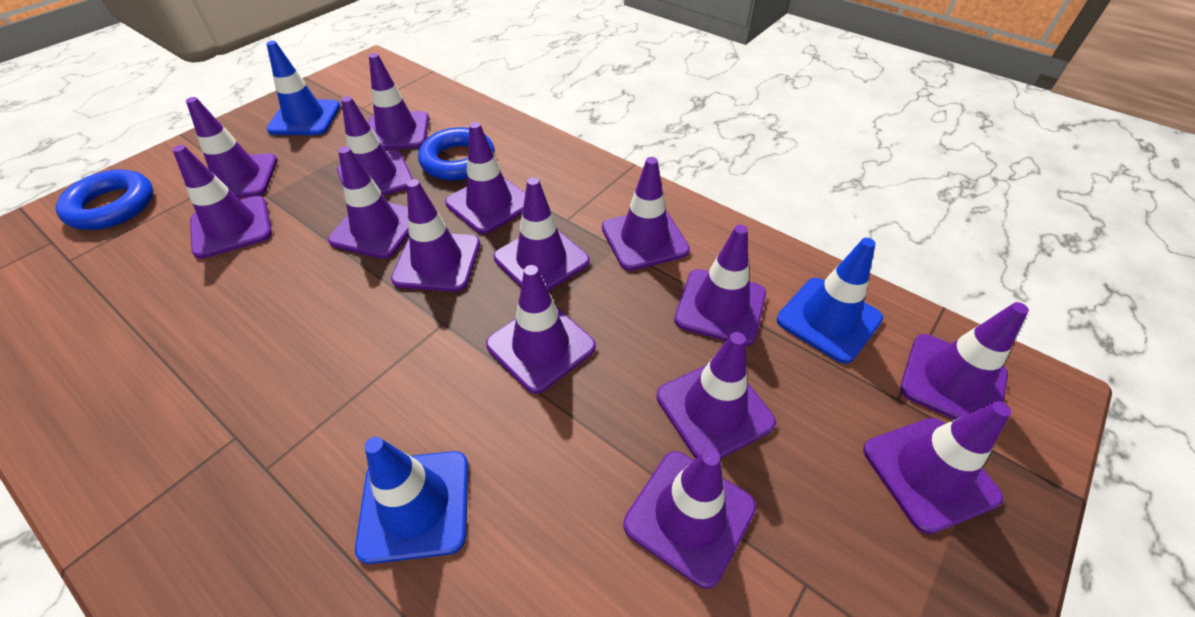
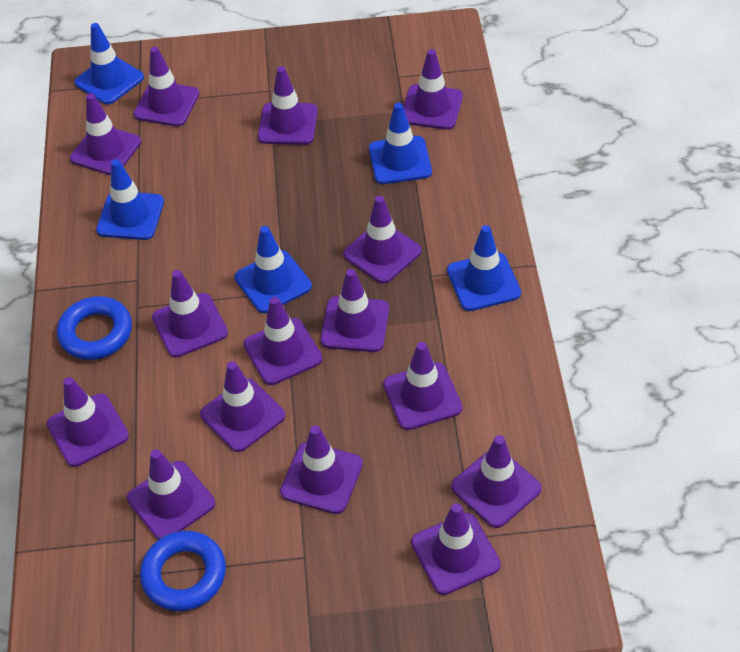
blue traffic cone: 3 -> 5

